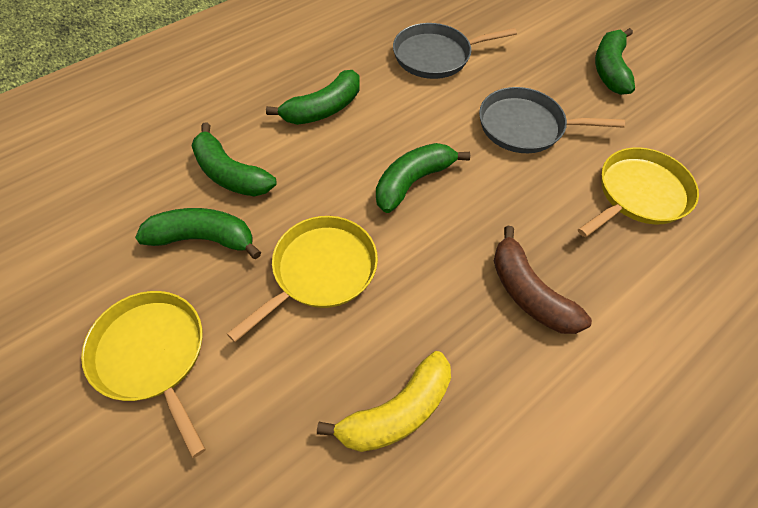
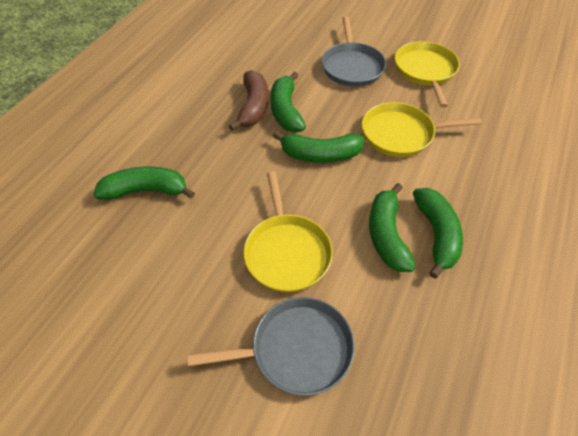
yellow banana: 1 -> 0

